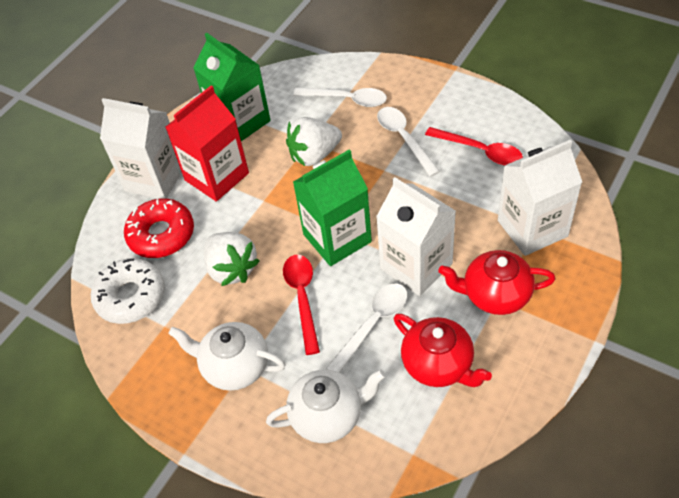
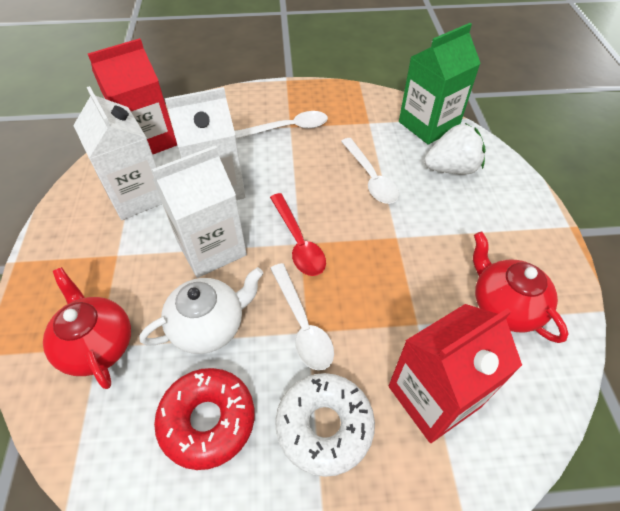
green carton: 2 -> 1
red carton: 1 -> 2
red spoon: 2 -> 1
white strawberry: 2 -> 1
white teapot: 2 -> 1

